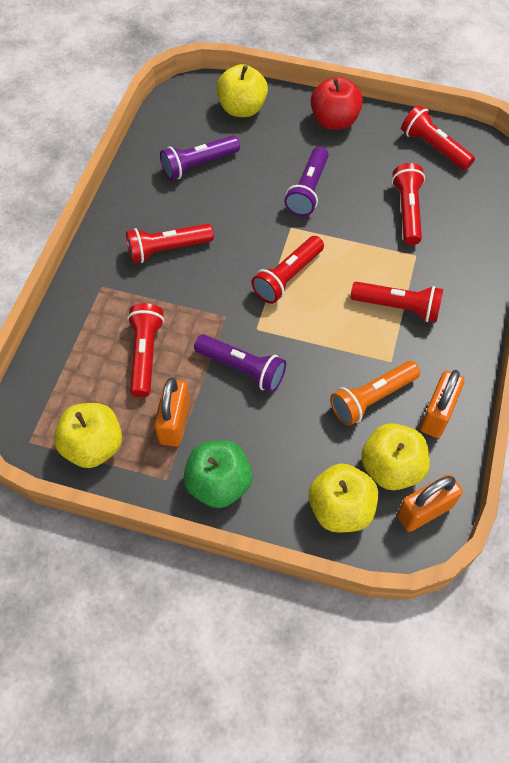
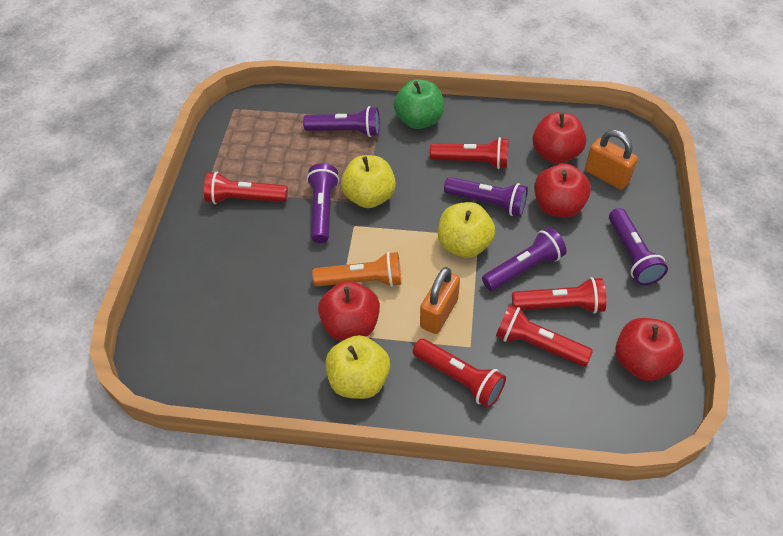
orange padlock: 3 -> 2
purple flashlight: 3 -> 5
red apple: 1 -> 4
red flashlight: 6 -> 5
yellow apple: 4 -> 3

